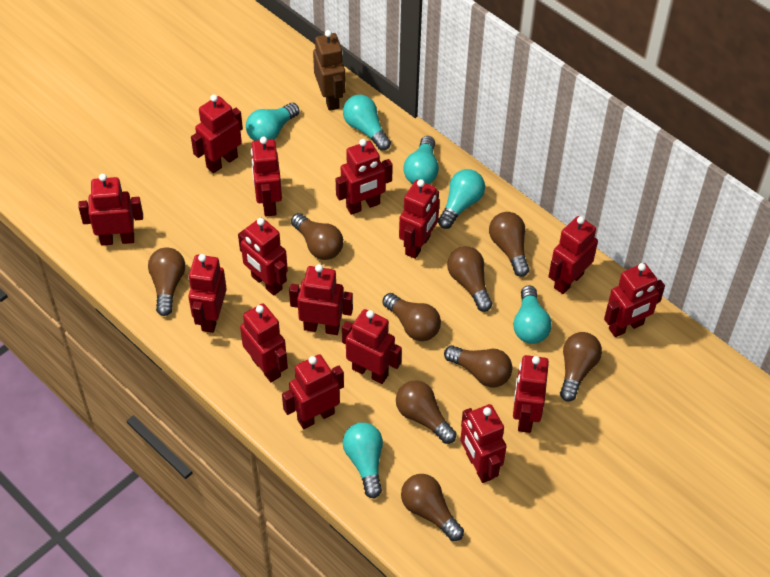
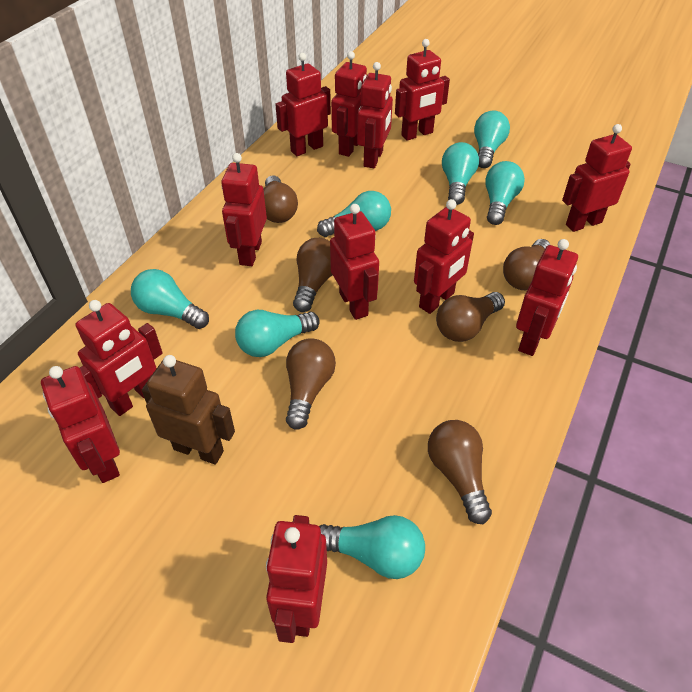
brown light bulb: 9 -> 6
red robot: 15 -> 12
turquoise light bulb: 6 -> 7

